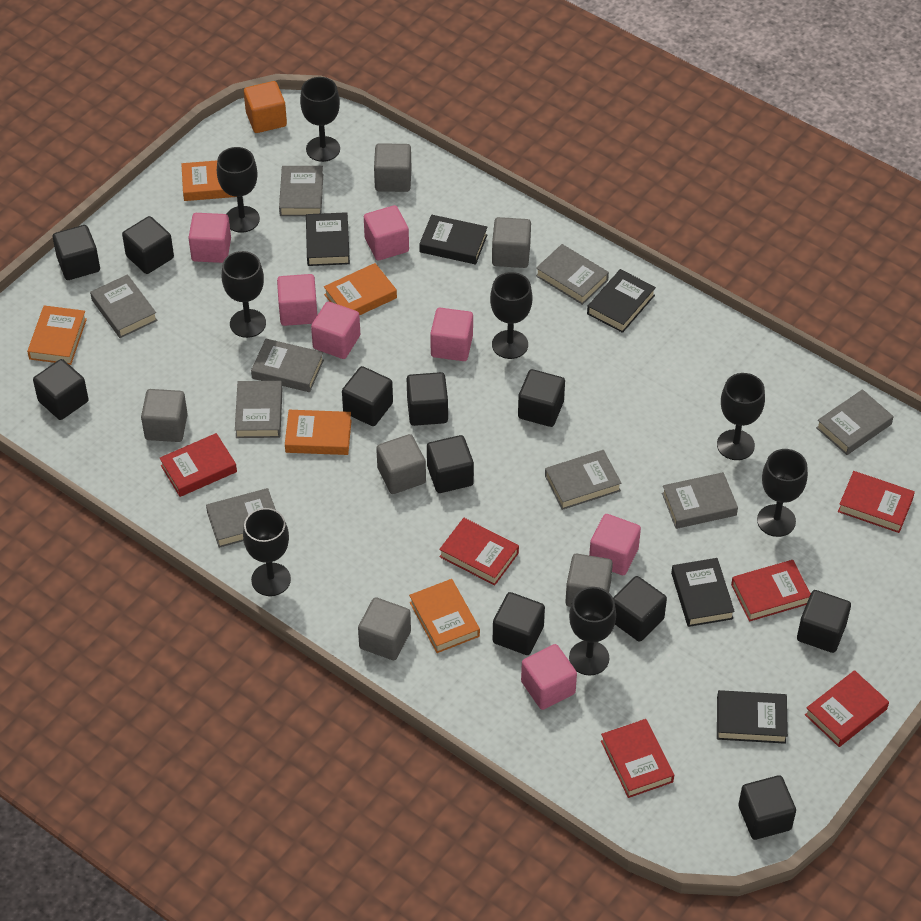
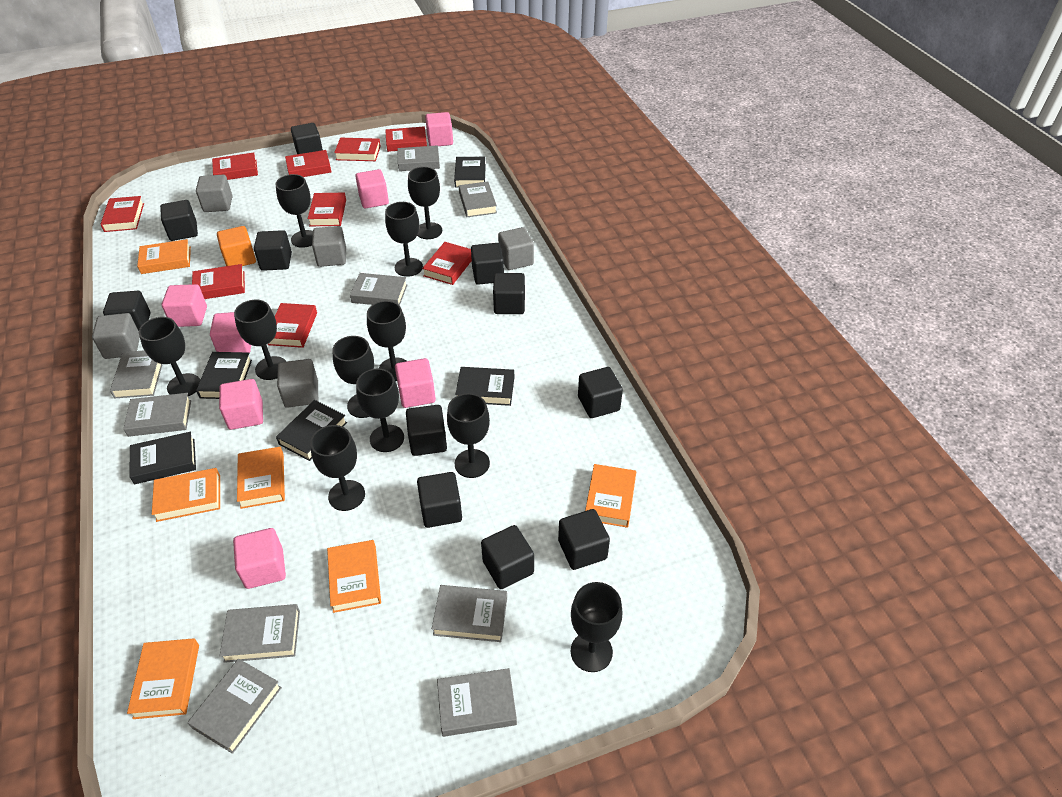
black goblet: 8 -> 11
grey cube: 6 -> 5
orange book: 5 -> 6
red book: 6 -> 9

